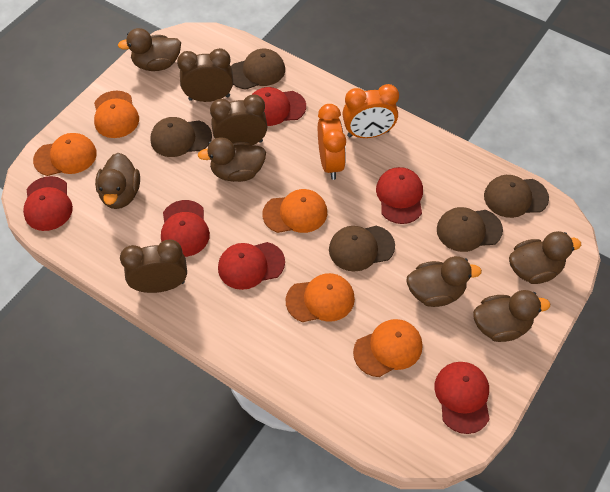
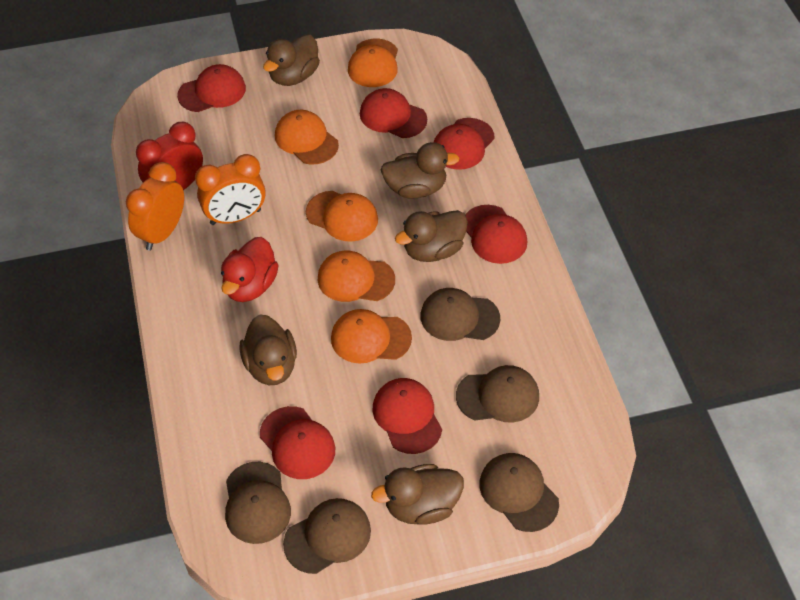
brown clock: 3 -> 0
brown duck: 6 -> 5
red clock: 0 -> 1
red duck: 0 -> 1

